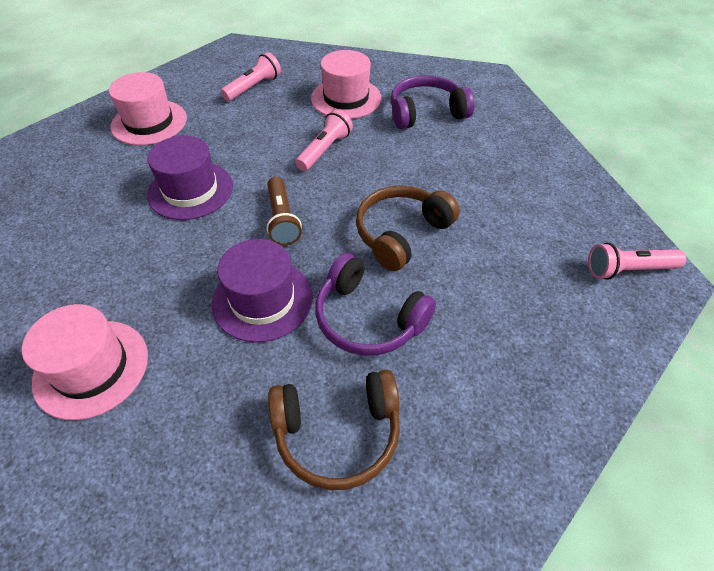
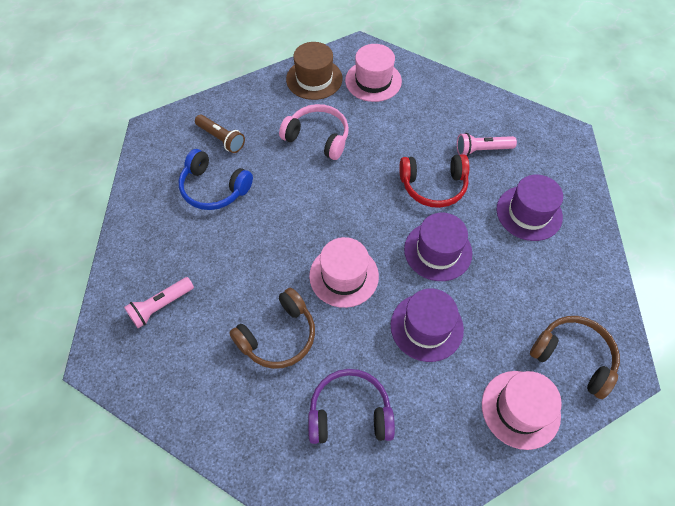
blue headphones: 0 -> 1
brown hat: 0 -> 1
pink flashlight: 3 -> 2
pink headphones: 0 -> 1
purple hat: 2 -> 3
purple headphones: 2 -> 1
red headphones: 0 -> 1

